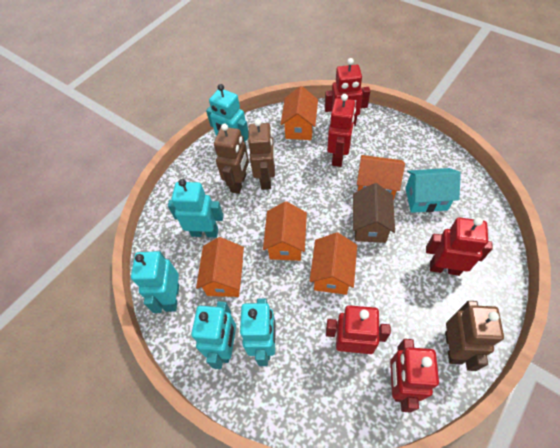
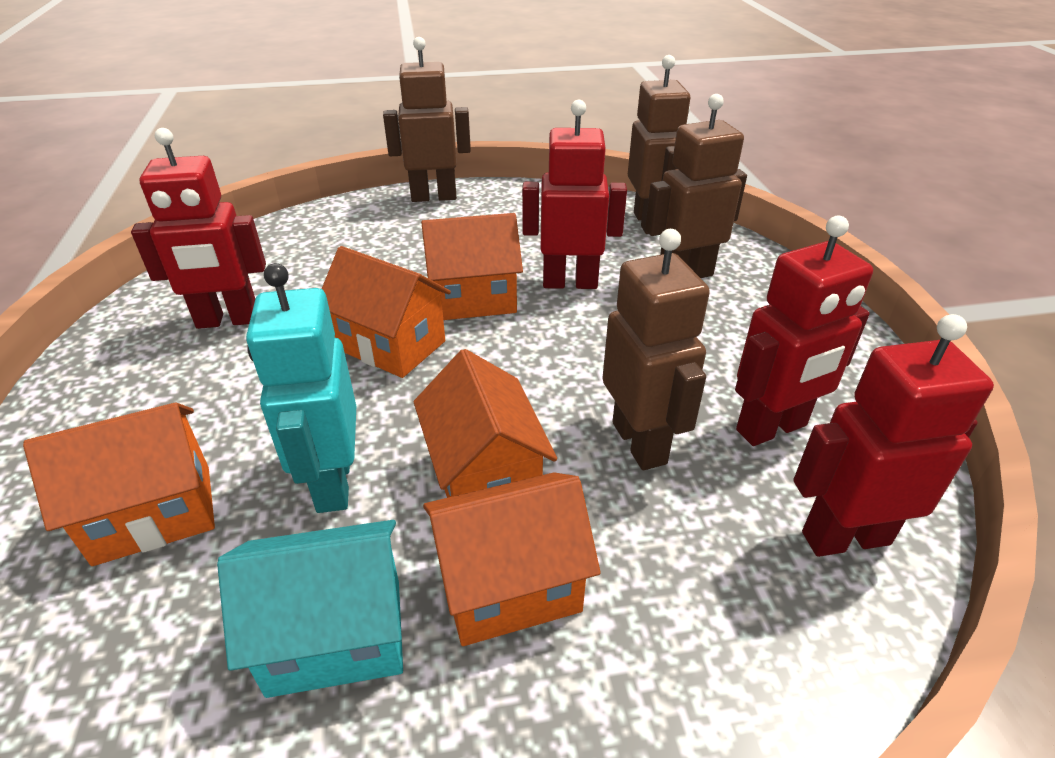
brown house: 1 -> 0
brown robot: 3 -> 4
red robot: 5 -> 4
turquoise robot: 5 -> 1

